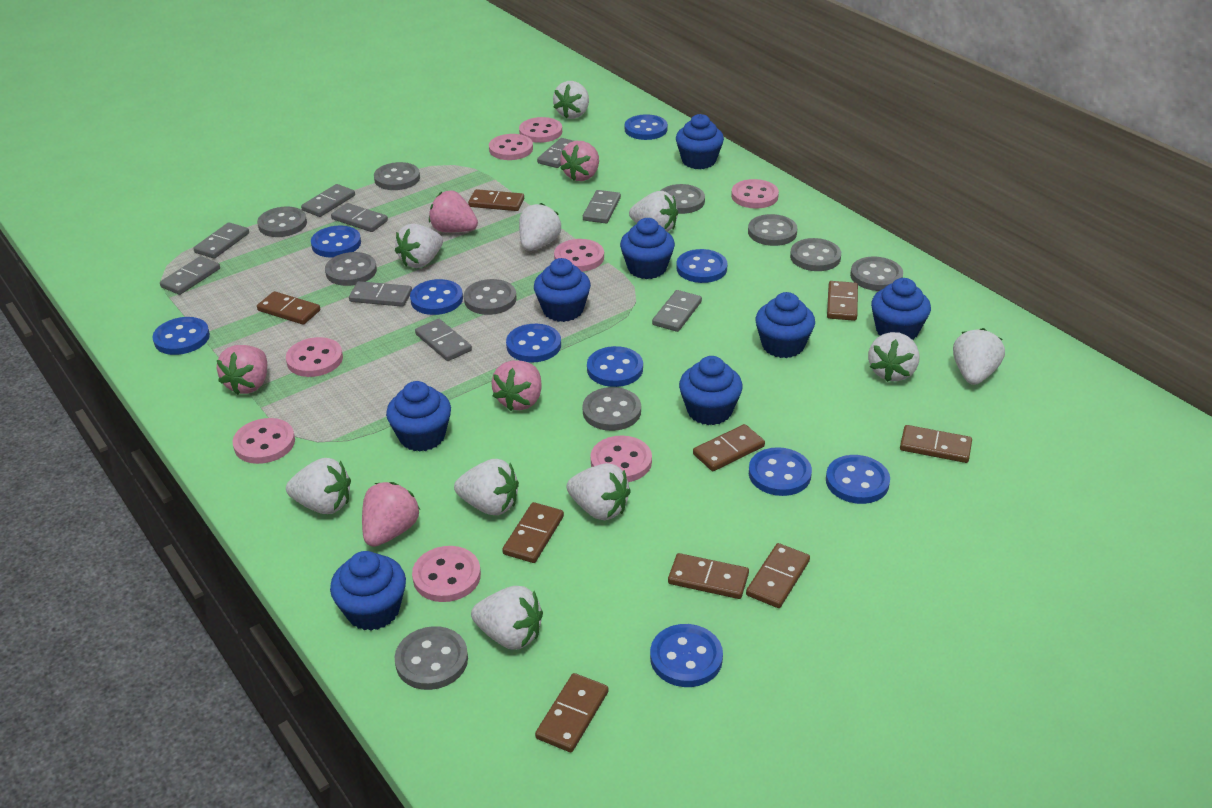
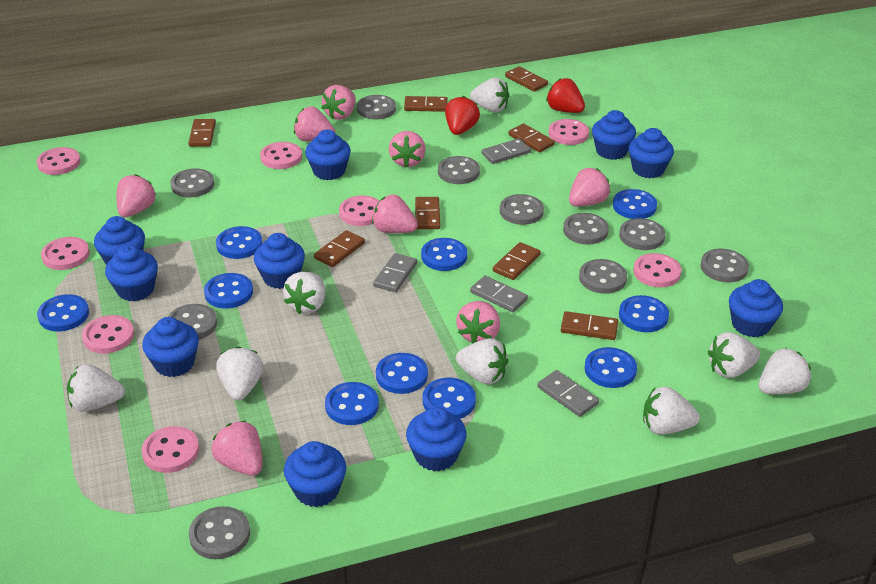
blue cupcake: 8 -> 10
brown domino: 9 -> 8
grey domino: 9 -> 4
pink strawberry: 5 -> 8
red strawberry: 0 -> 2
white strawberry: 10 -> 8

